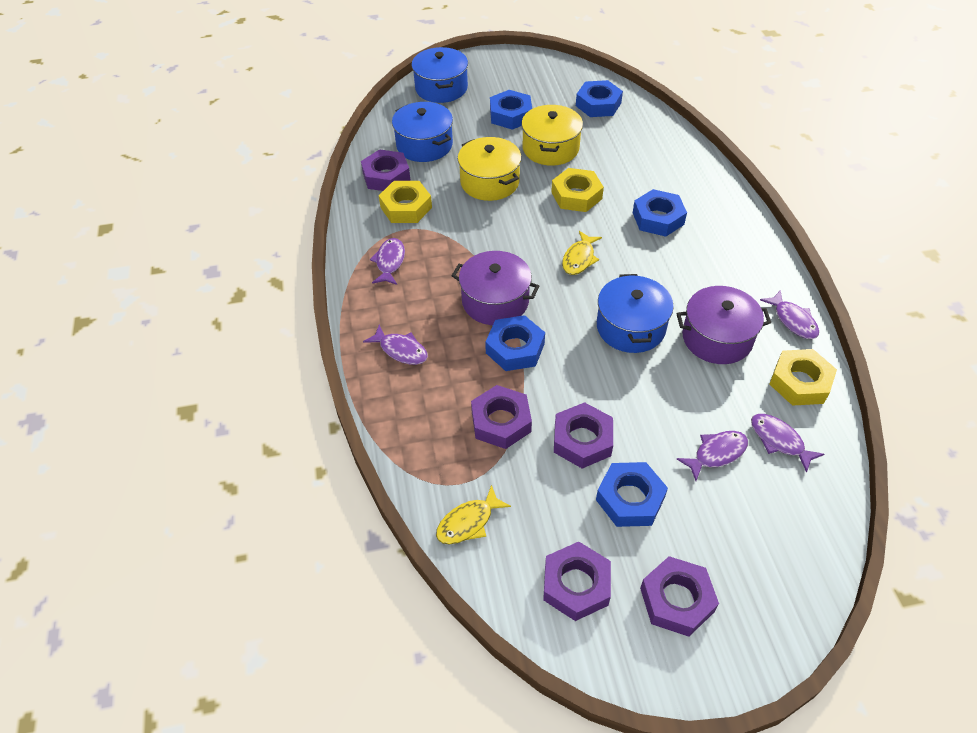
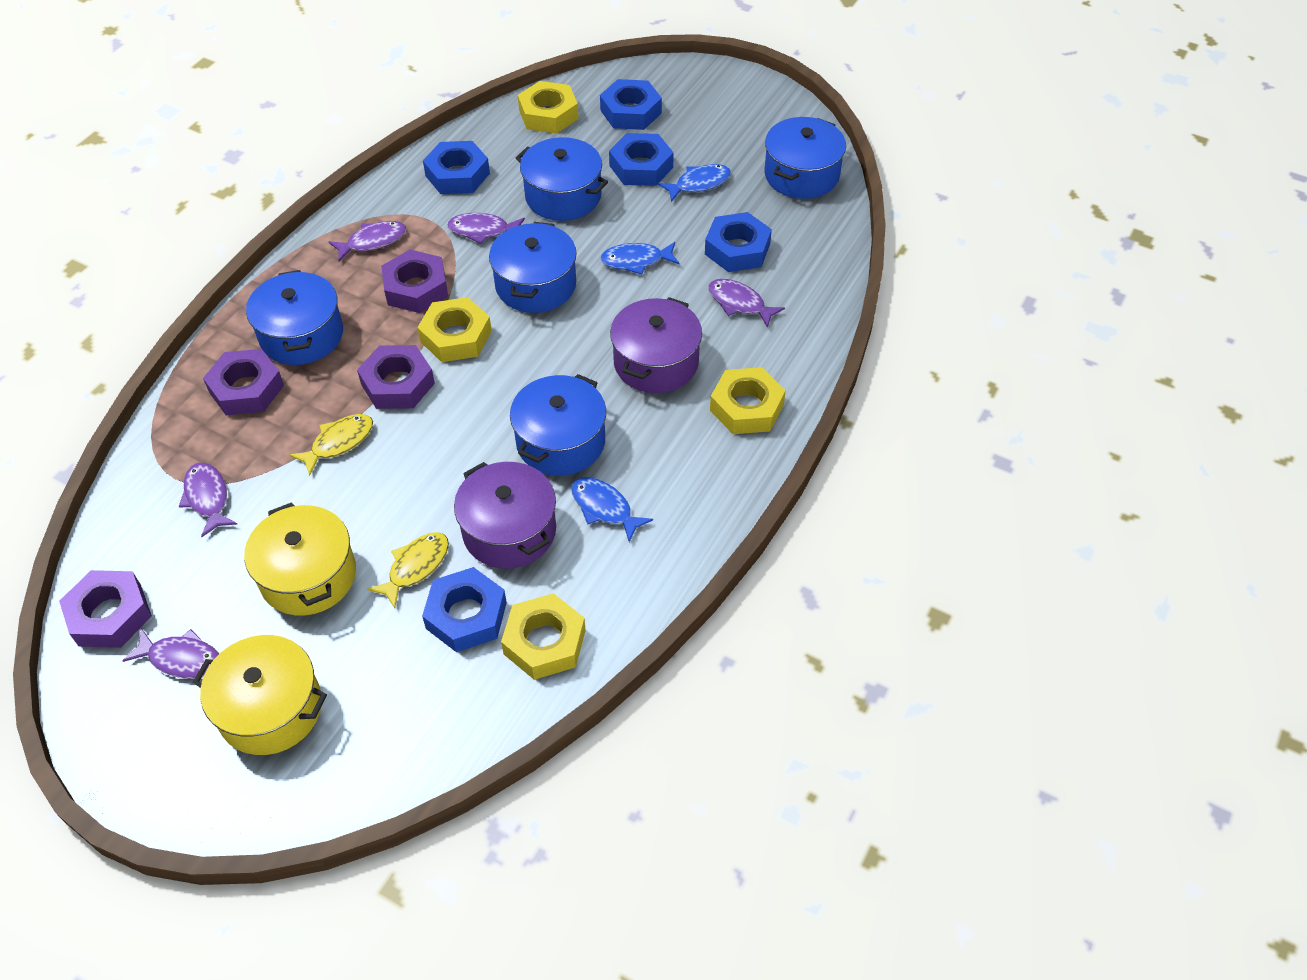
blue fish: 0 -> 3
blue pot: 3 -> 5
purple nut: 5 -> 4
yellow nut: 3 -> 4

